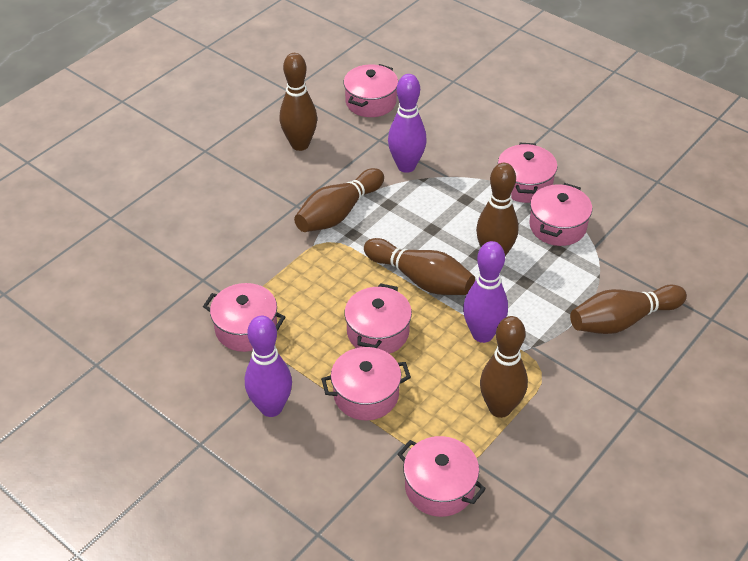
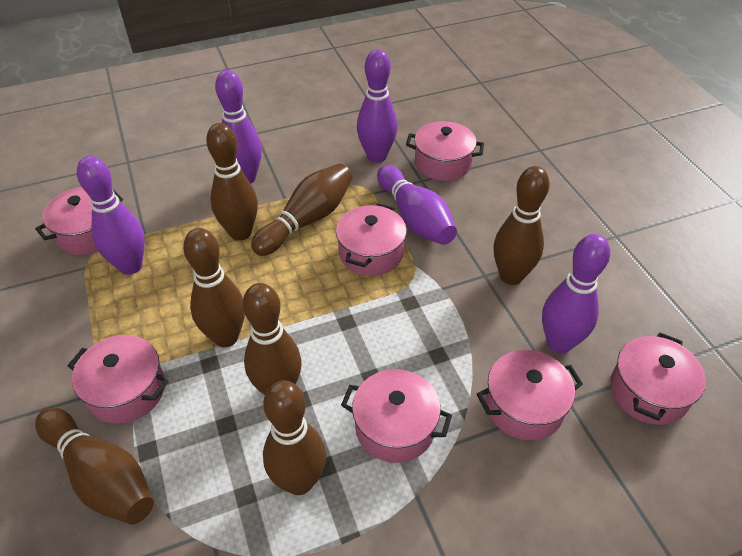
brown bowling pin: 6 -> 7
purple bowling pin: 3 -> 5

